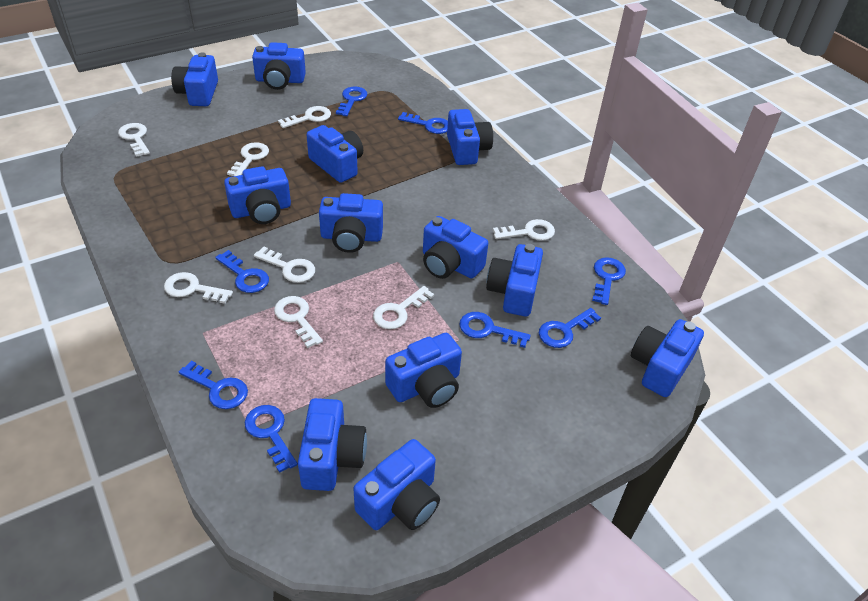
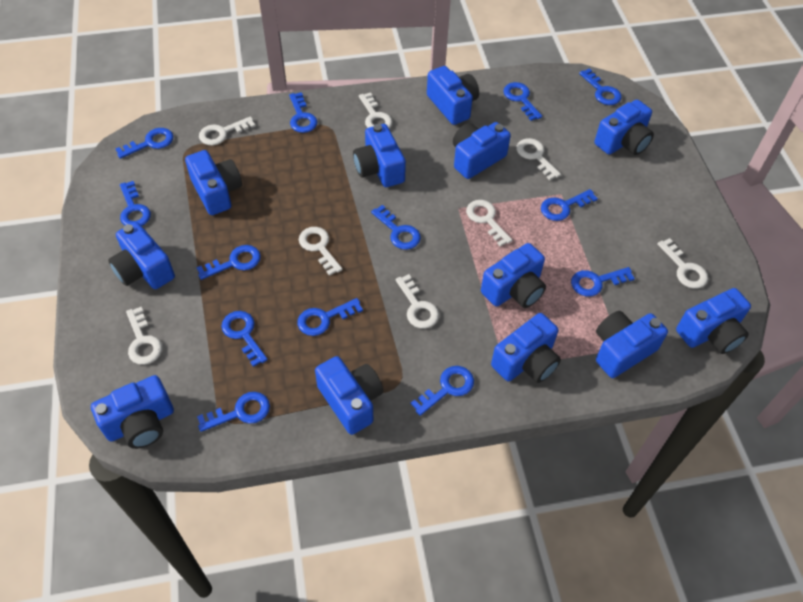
blue key: 8 -> 13

